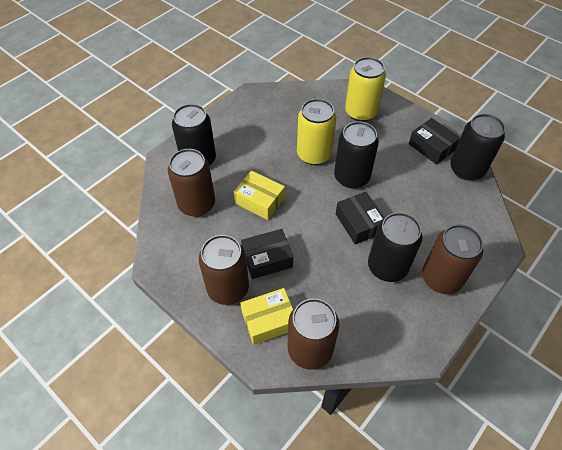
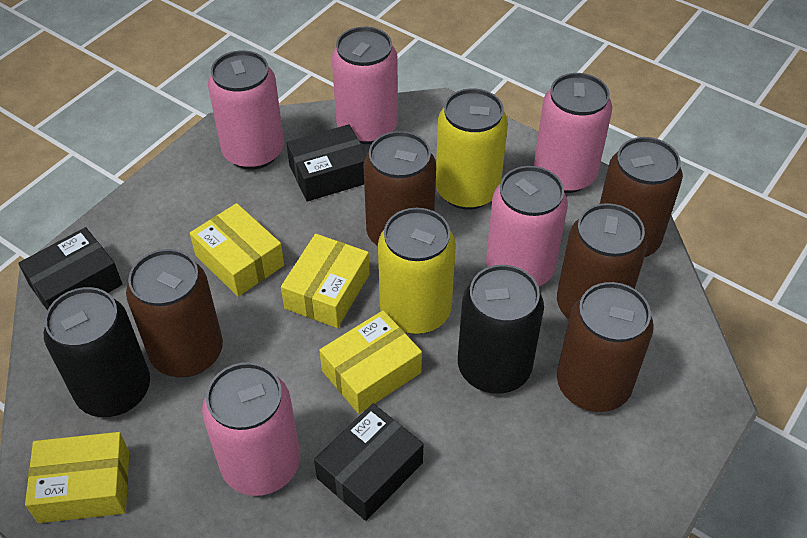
black can: 4 -> 2
brown can: 4 -> 5
pink can: 0 -> 5
yellow box: 2 -> 4

